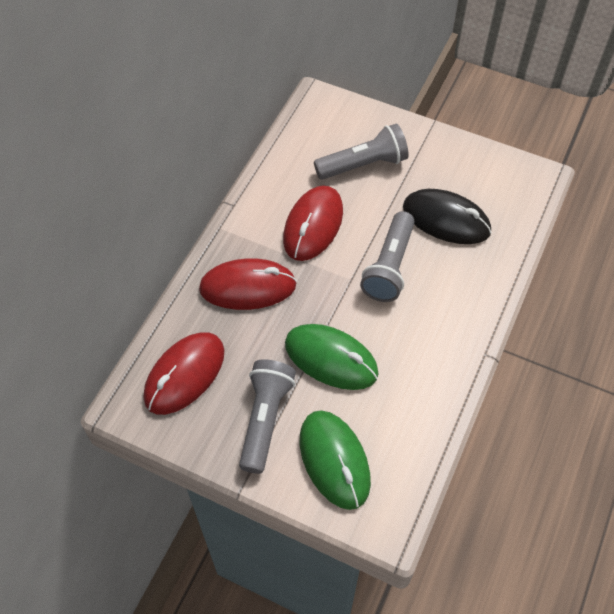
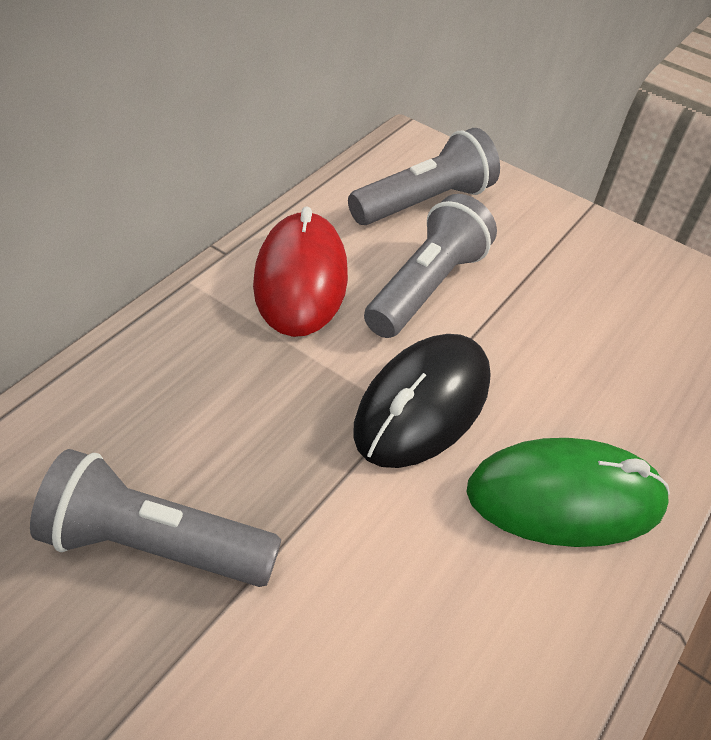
green mouse: 2 -> 1
red mouse: 3 -> 1

